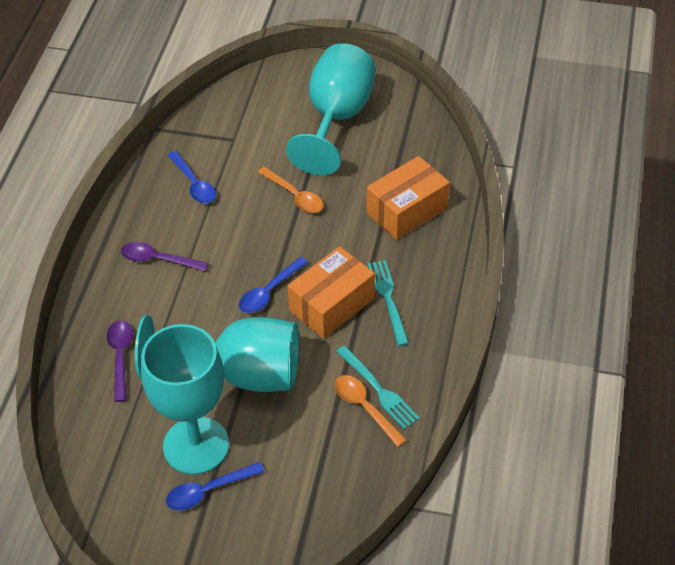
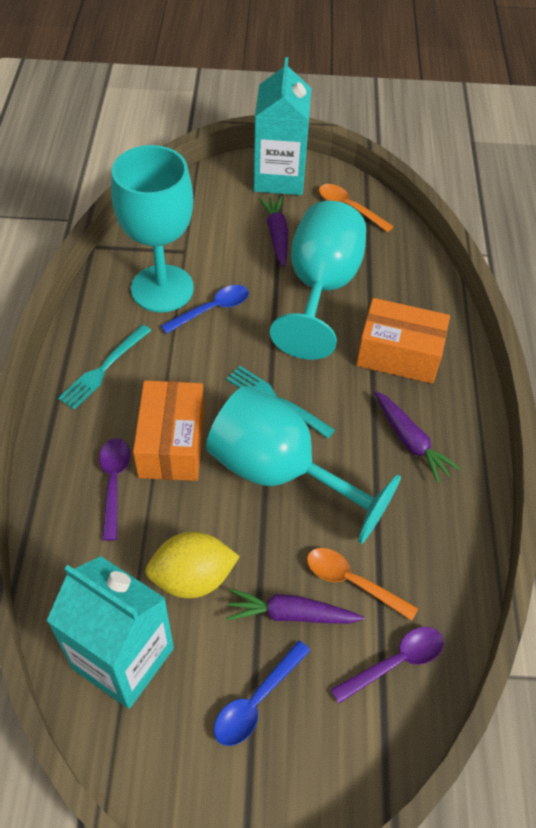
blue spoon: 3 -> 2
purple carrot: 0 -> 3
turquoise carton: 0 -> 2
yellow lemon: 0 -> 1

